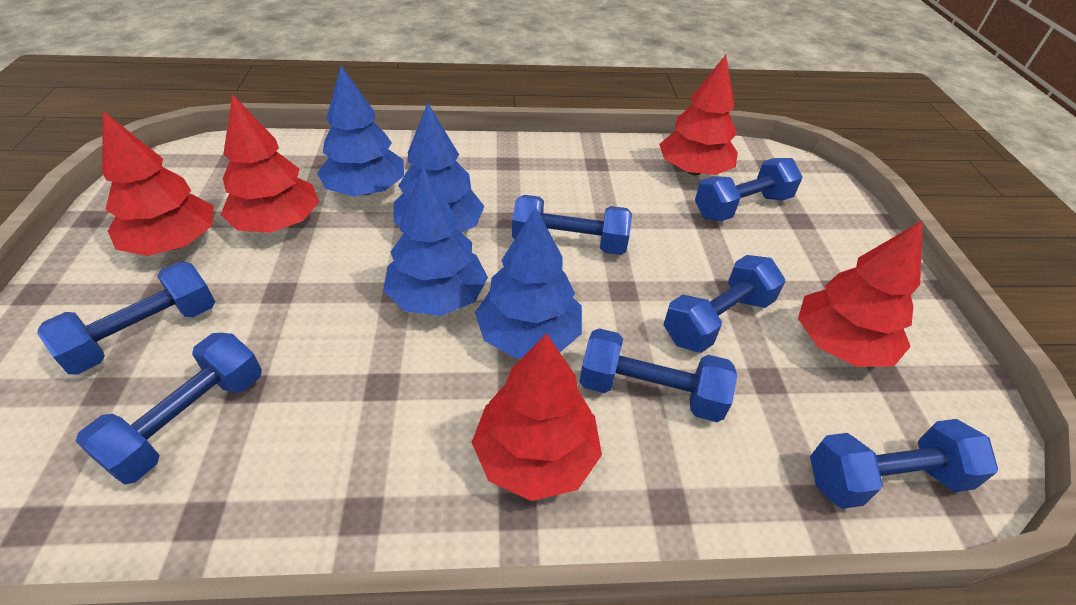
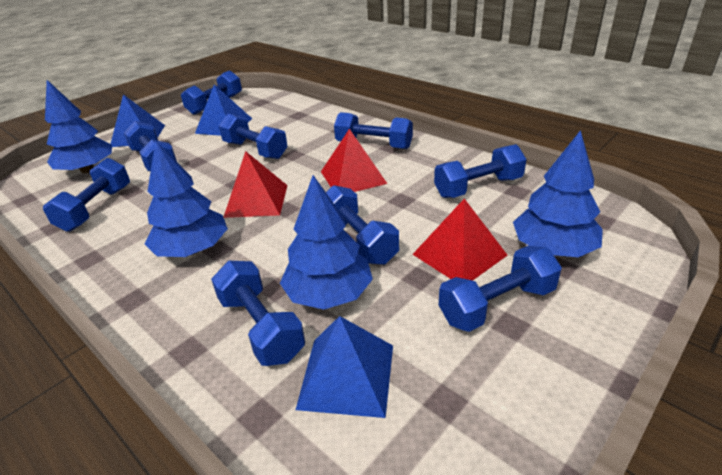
blue dumbbell: 7 -> 9
blue pyramid: 0 -> 3
red pyramid: 0 -> 3
red tree: 5 -> 0

